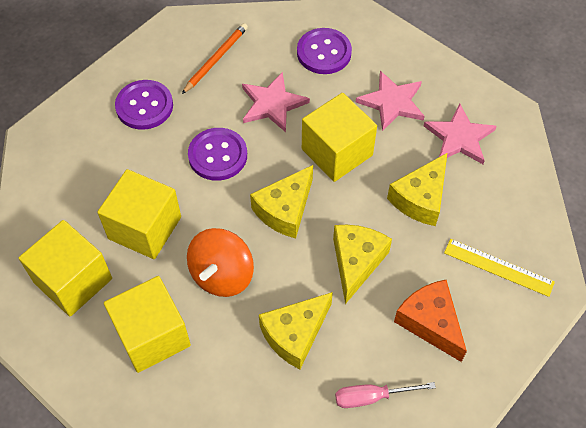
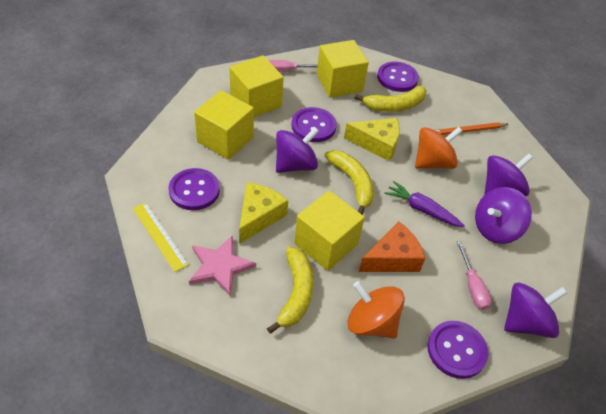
orange spinning top: 1 -> 2
pink screwdriver: 1 -> 2
pink star: 3 -> 1
purple button: 3 -> 4
purple carrot: 0 -> 1
purple spinning top: 0 -> 4
yellow banana: 0 -> 3
yellow cheese: 4 -> 2

